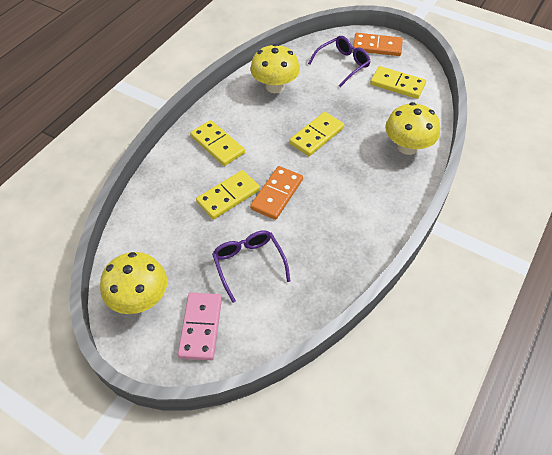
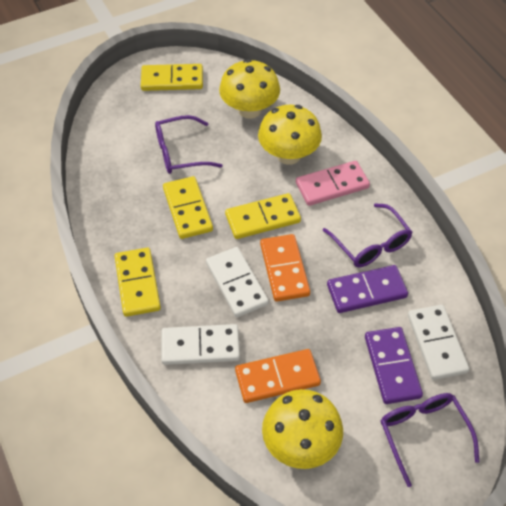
purple domino: 0 -> 2
purple glasses: 2 -> 3
white domino: 0 -> 3

